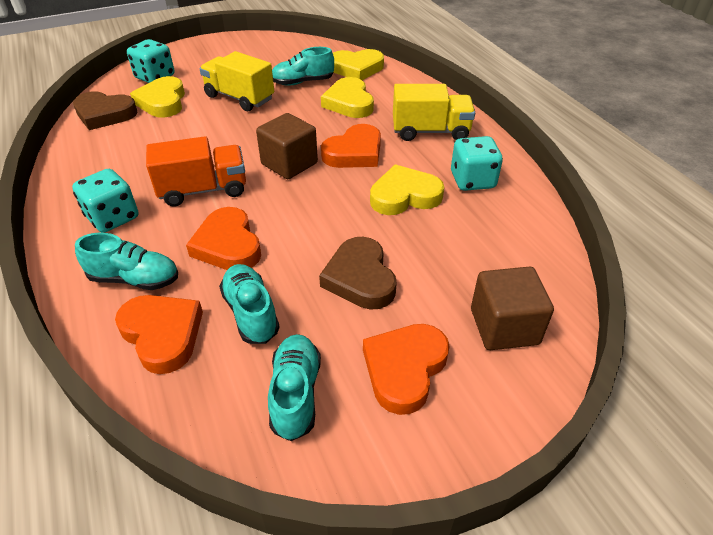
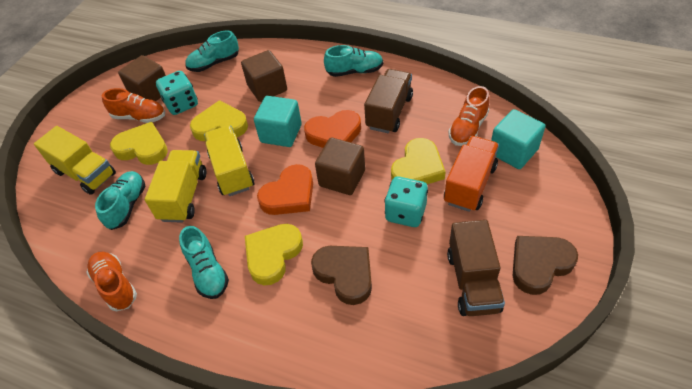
brown cube: 2 -> 3
brown truck: 0 -> 2
orange heart: 4 -> 2
orange shoe: 0 -> 3
turquoise cube: 0 -> 2
turquoise dice: 3 -> 2
yellow truck: 2 -> 3

